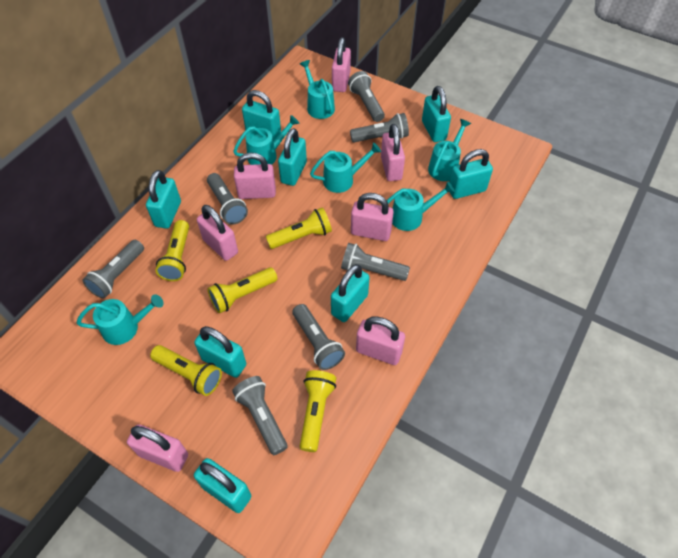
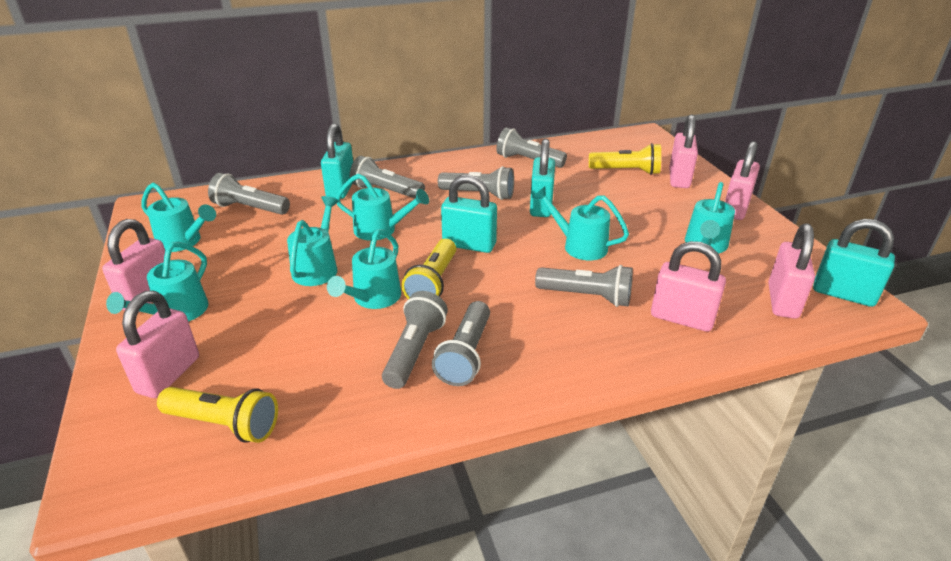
pink padlock: 7 -> 6
turquoise padlock: 8 -> 4
turquoise watering can: 6 -> 7
yellow flashlight: 5 -> 3

